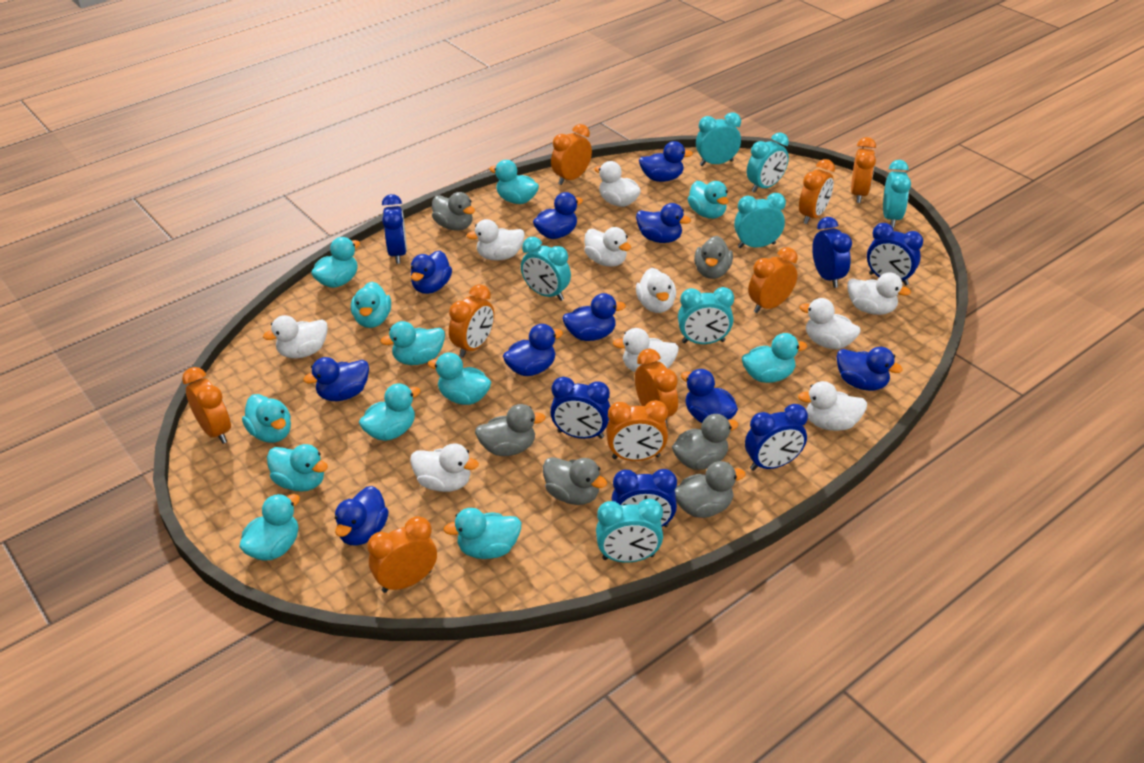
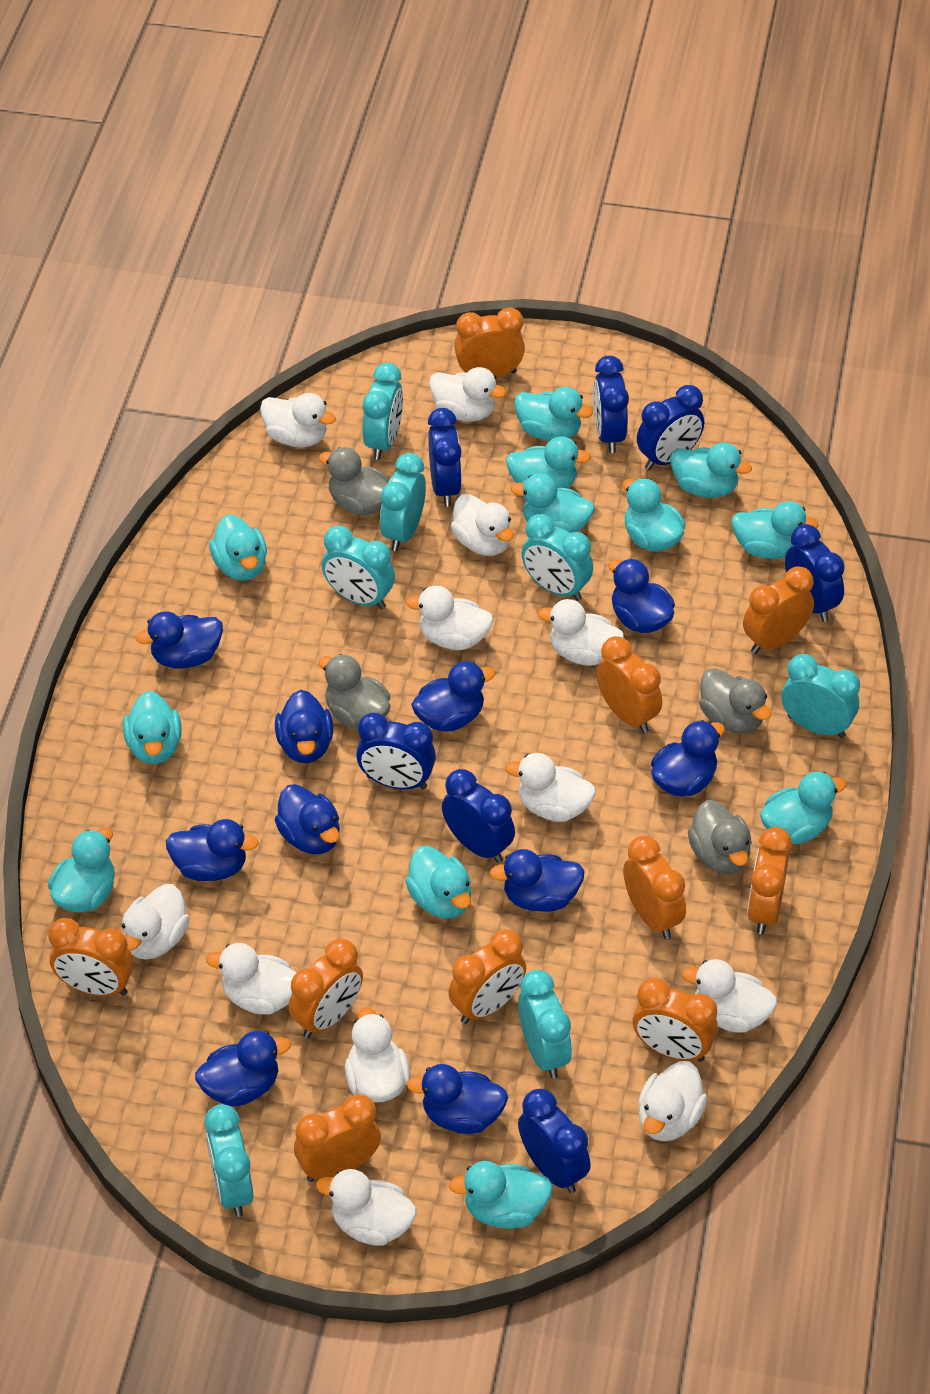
blue clock: 6 -> 7
grey duck: 6 -> 4
orange clock: 9 -> 10
white duck: 10 -> 12

